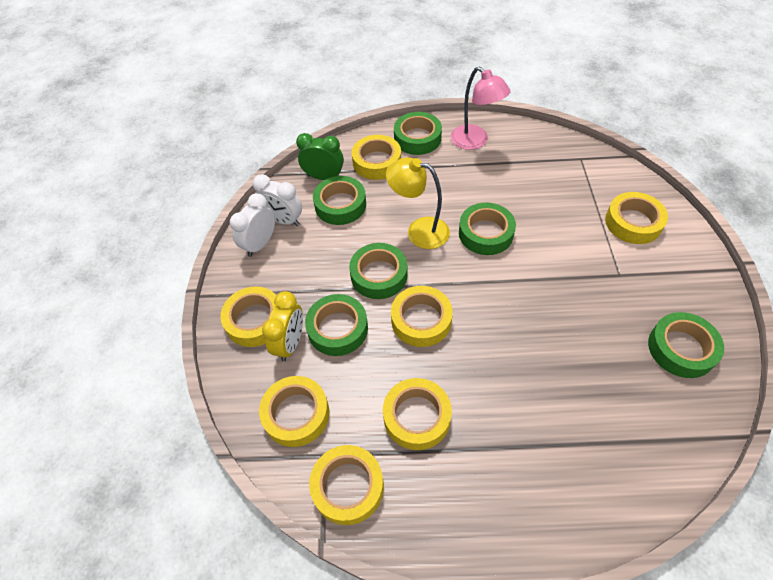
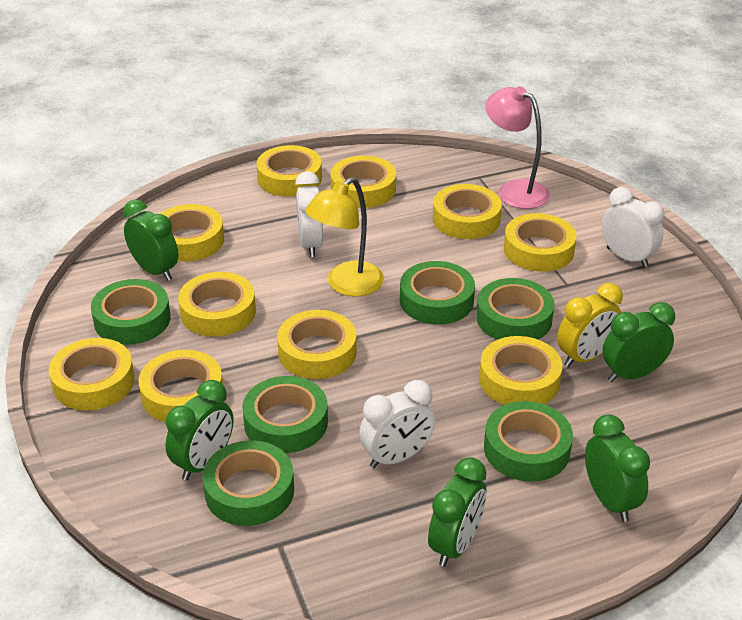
green clock: 1 -> 5
white clock: 2 -> 3
yellow tape: 7 -> 10

